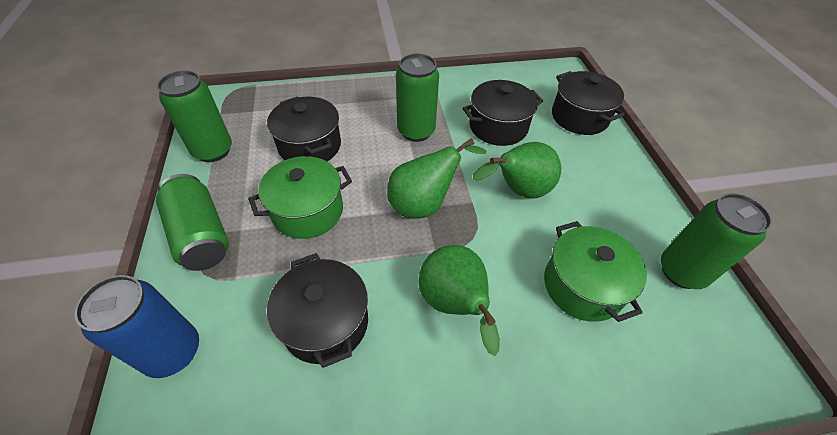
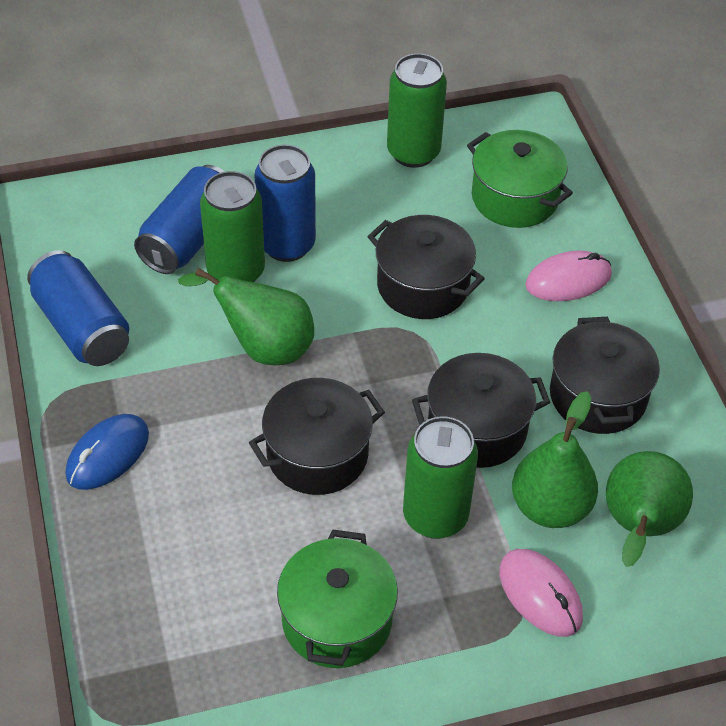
blue can: 1 -> 3
blue mouse: 0 -> 1
green can: 4 -> 3
pink mouse: 0 -> 2

